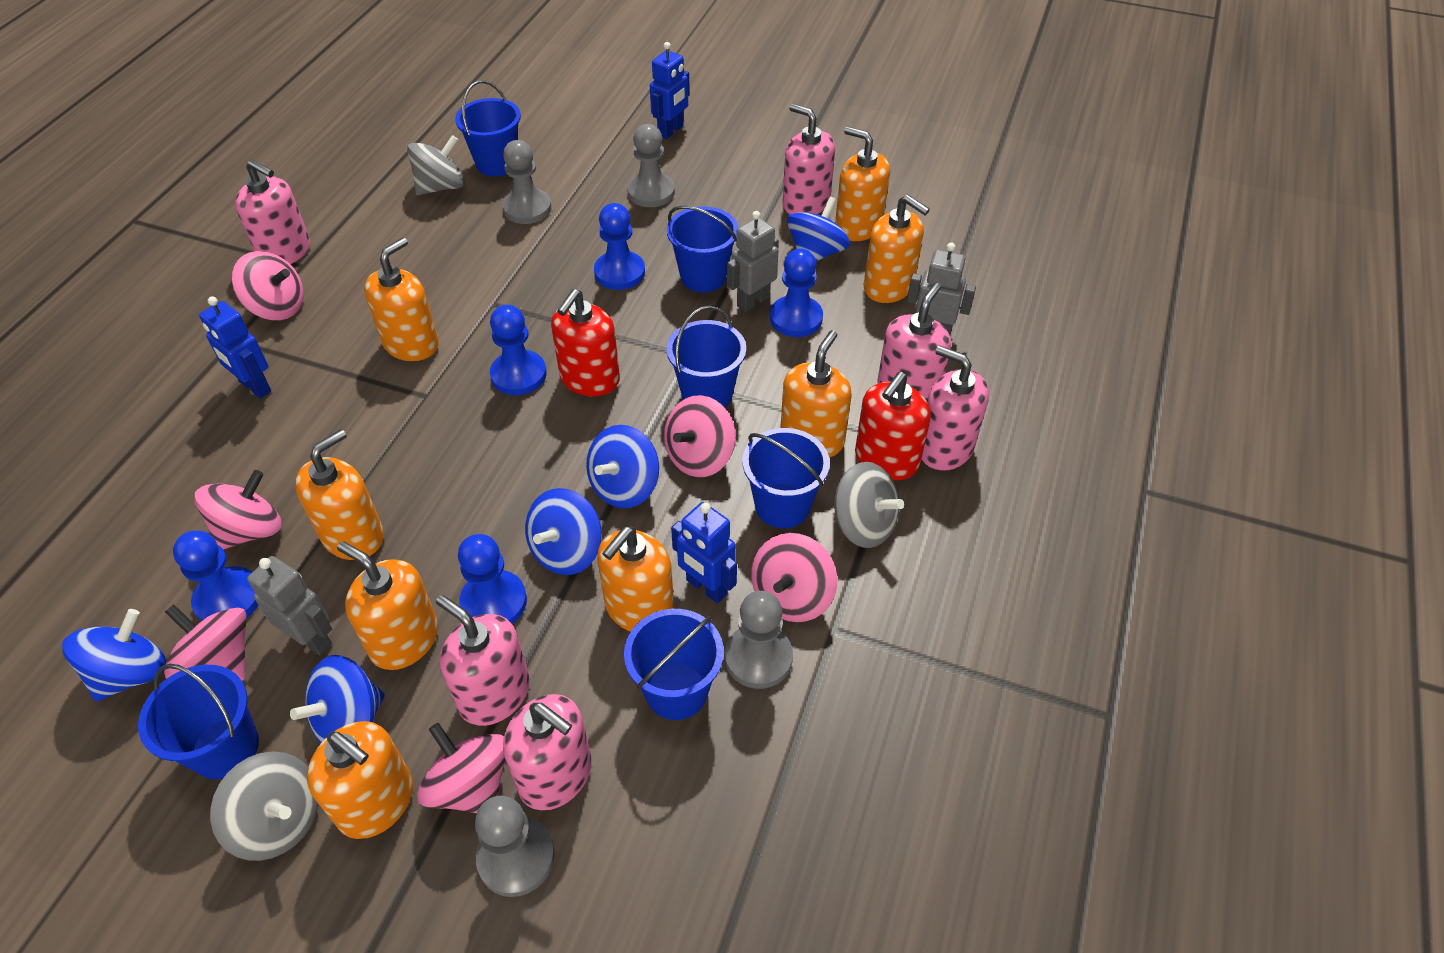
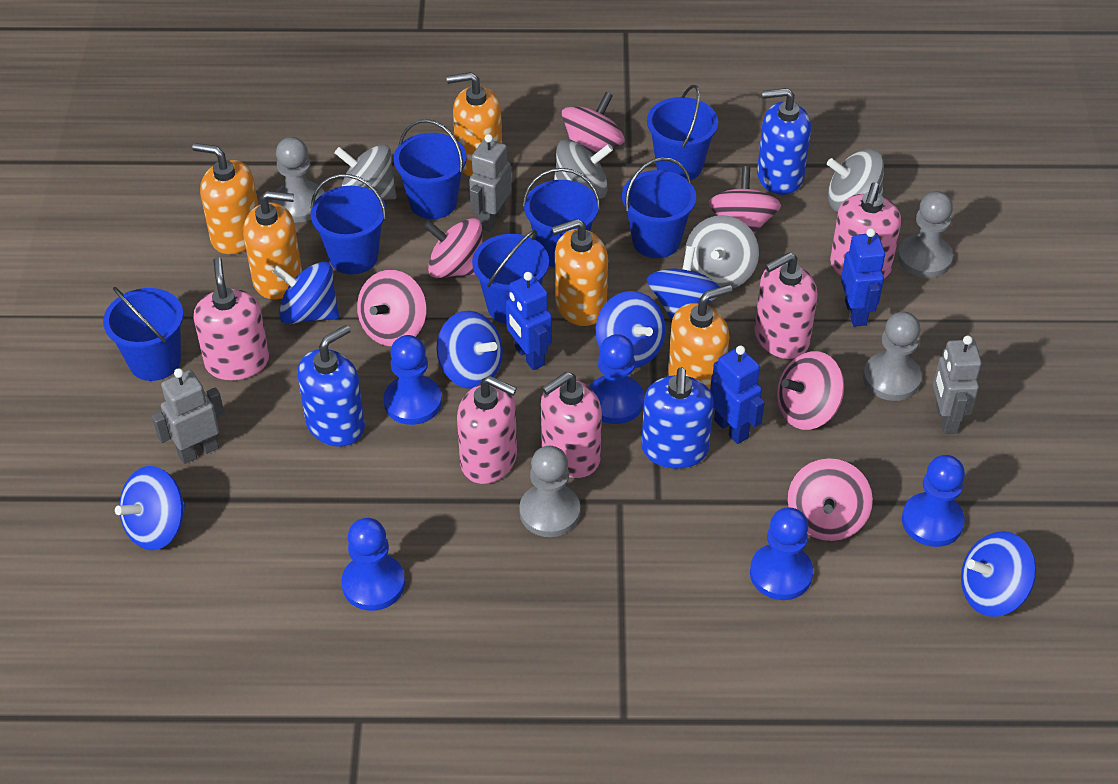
blue bucket: 6 -> 7
blue soap dispenser: 0 -> 3
blue spinning top: 5 -> 6
grey spinning top: 3 -> 4
orange soap dispenser: 8 -> 5
pink soap dispenser: 6 -> 5
red soap dispenser: 2 -> 0

